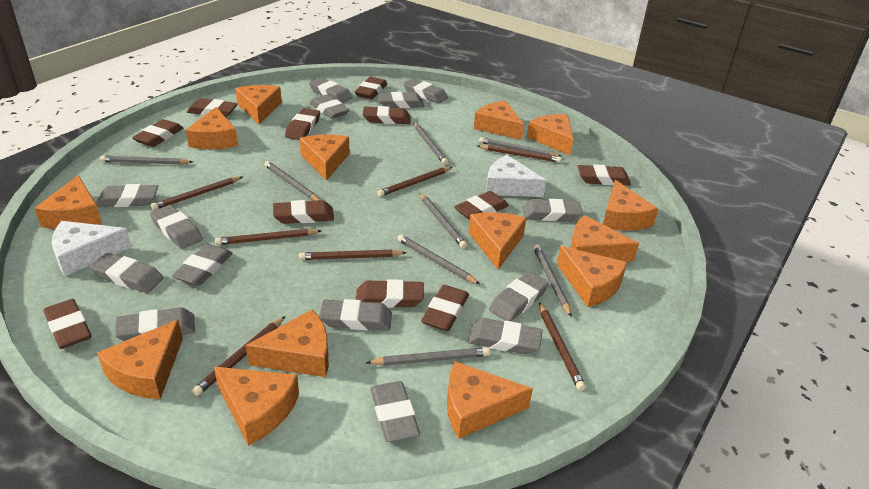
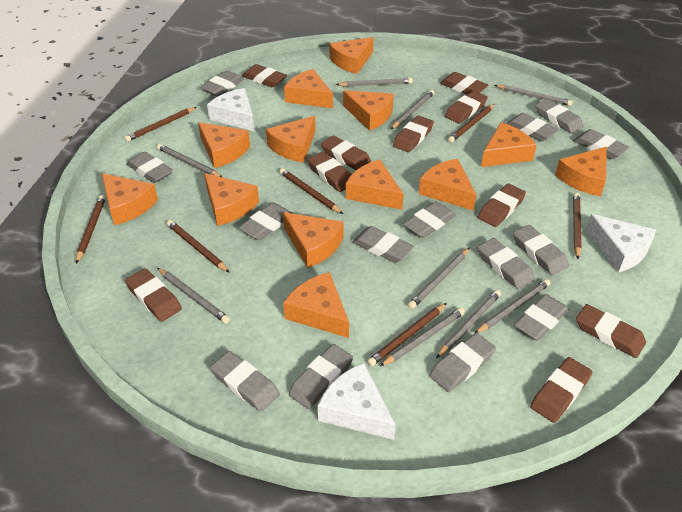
brown eraser: 11 -> 10
grey pencil: 8 -> 9
orange cheese: 14 -> 13
white cheese: 2 -> 3

